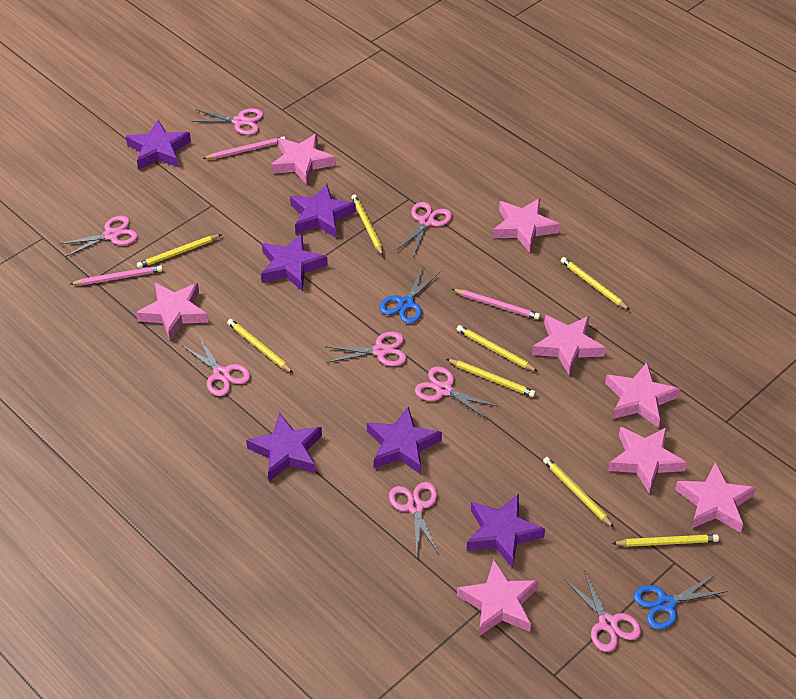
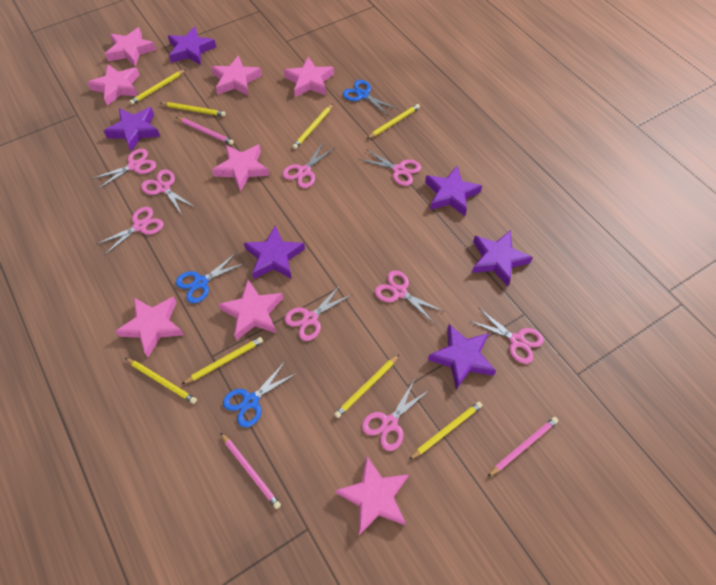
blue scissors: 2 -> 3
pink scissors: 8 -> 9

